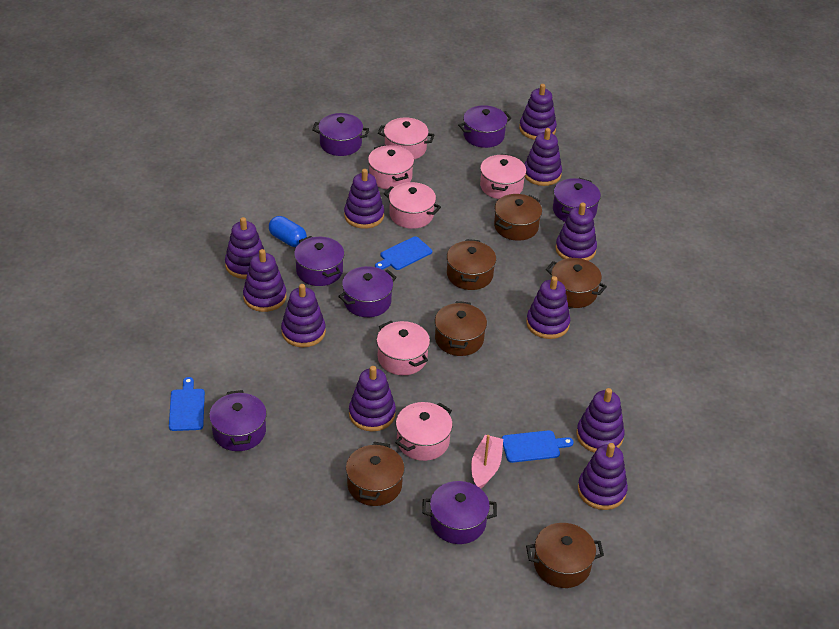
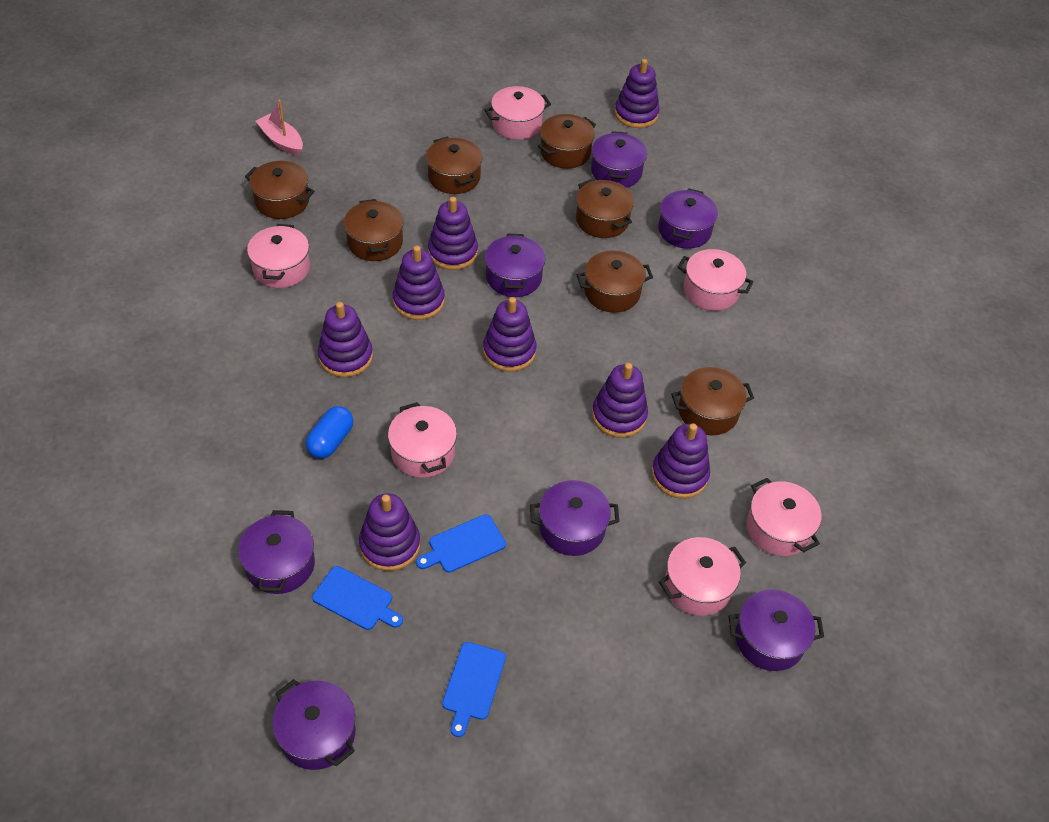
brown pot: 6 -> 7
purple stacking toy: 11 -> 8

